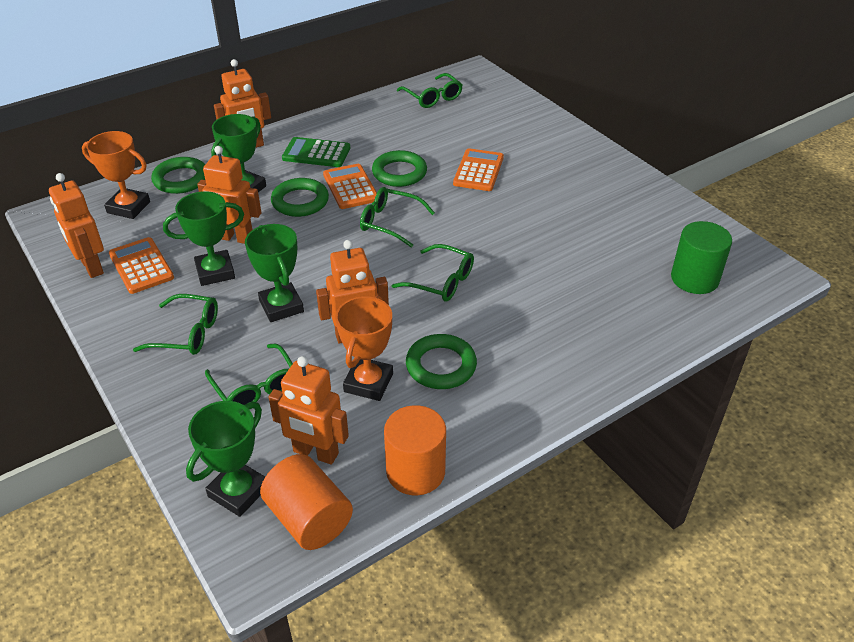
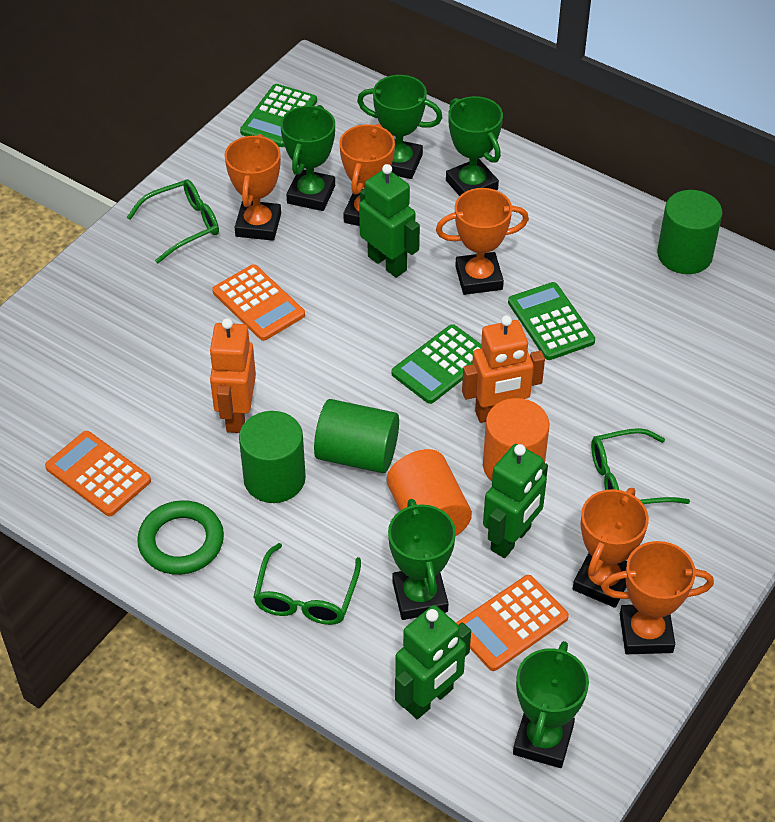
green calculator: 1 -> 3
green cylinder: 1 -> 3
green glasses: 5 -> 3
green ring: 4 -> 1
green robot: 0 -> 3
green trophy: 4 -> 5
orange robot: 5 -> 2
orange trophy: 2 -> 5

